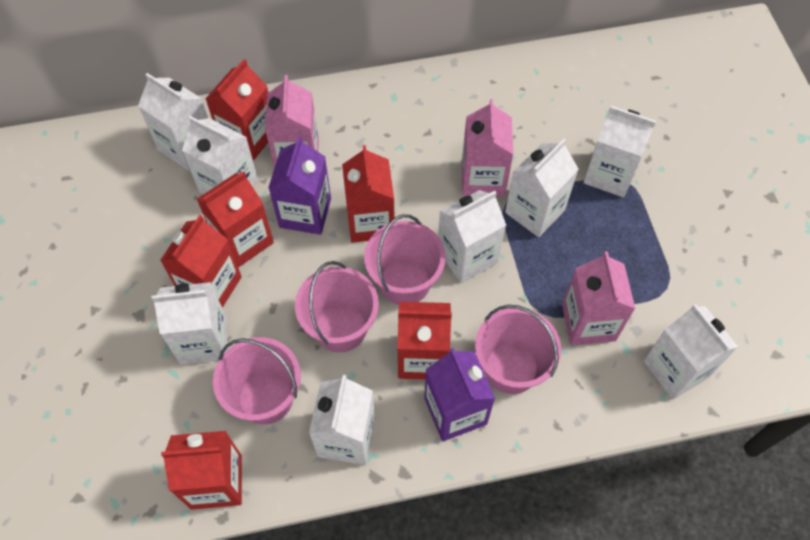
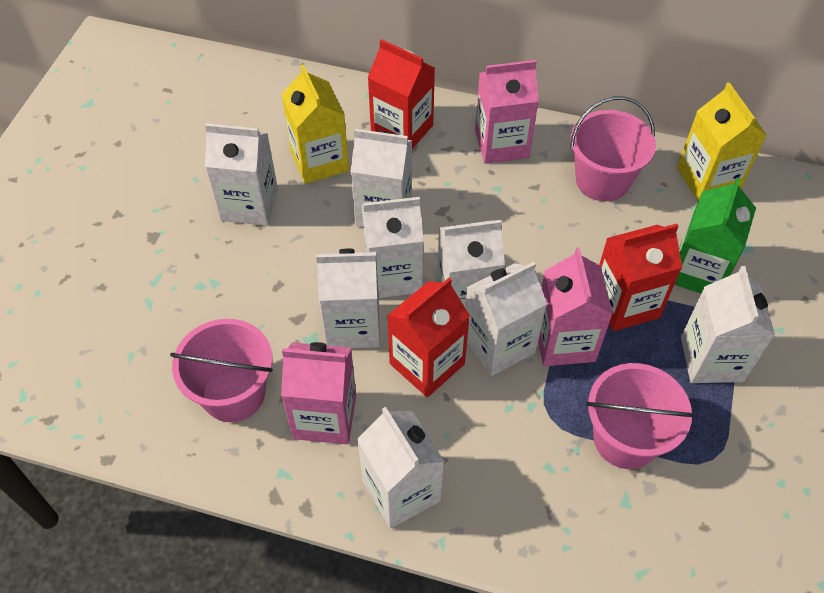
green carton: 0 -> 1
pink bucket: 4 -> 3
purple carton: 2 -> 0
red carton: 6 -> 3
yellow carton: 0 -> 2

